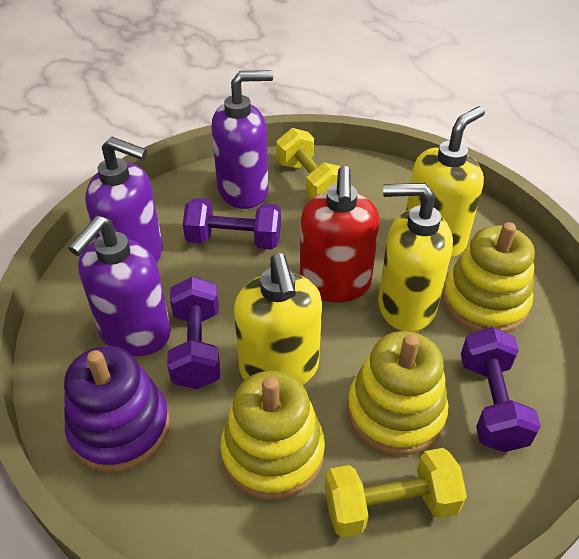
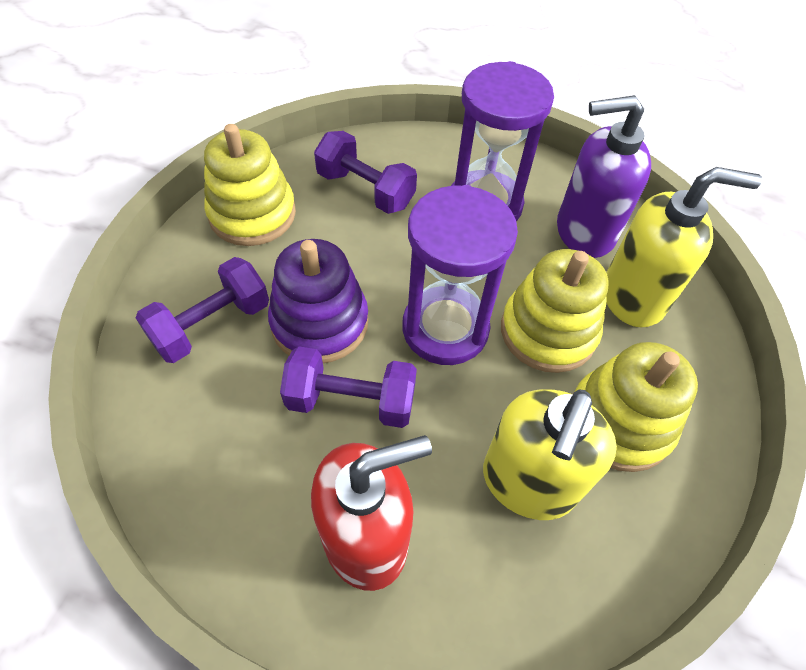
purple hourglass: 0 -> 2
purple soap dispenser: 3 -> 1
yellow dumbbell: 2 -> 0
yellow soap dispenser: 3 -> 2

